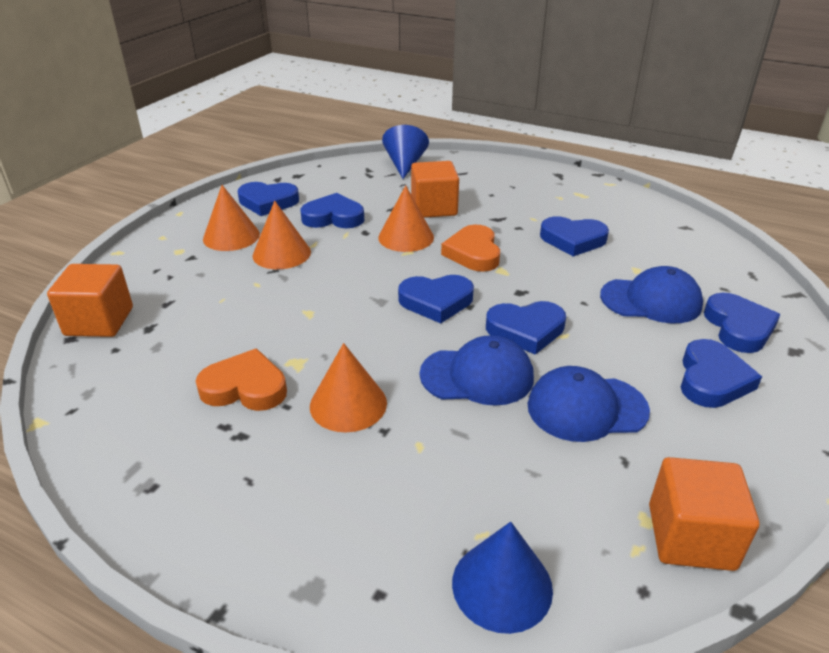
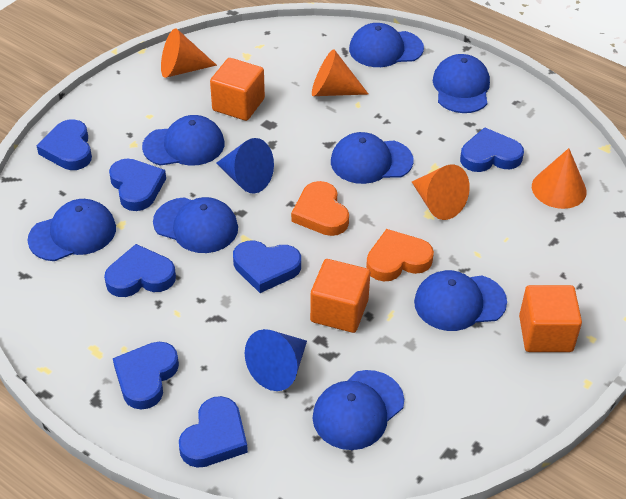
blue cap: 3 -> 8

